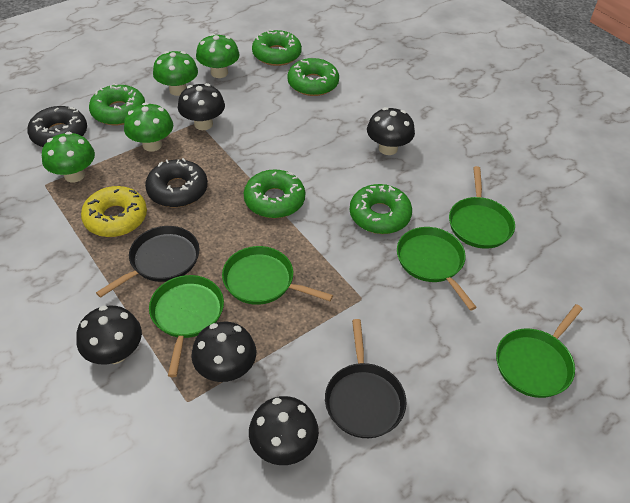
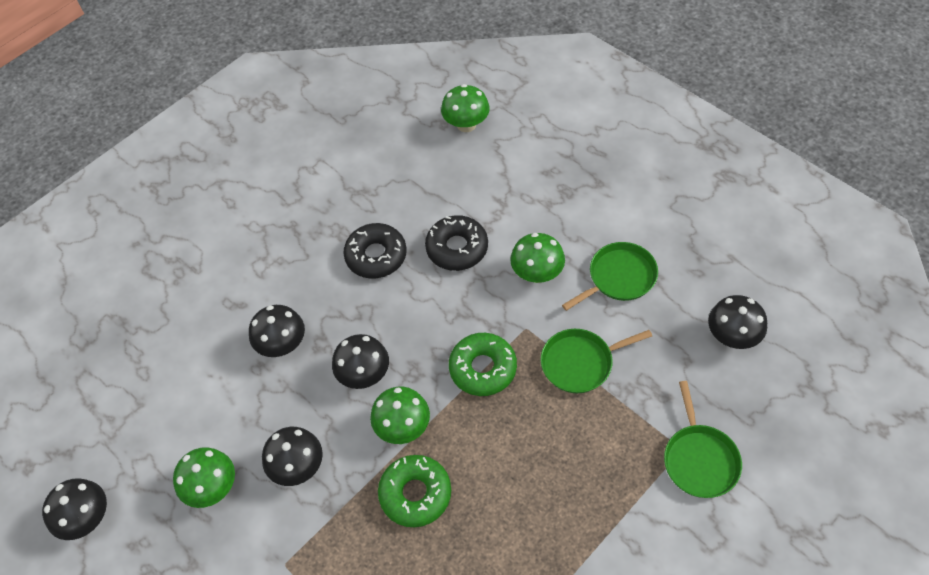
black pan: 2 -> 0
green donut: 5 -> 2
green pan: 5 -> 3
yellow donut: 1 -> 0

